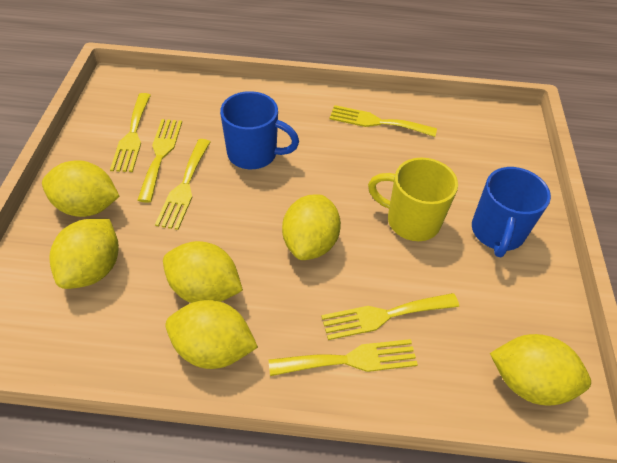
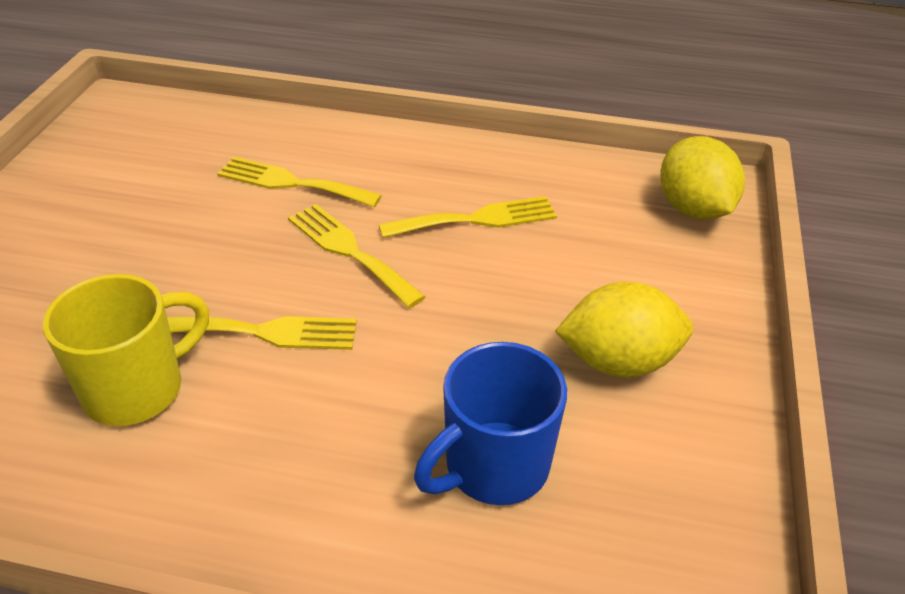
blue mug: 2 -> 1
yellow fork: 6 -> 4
yellow lemon: 6 -> 2

